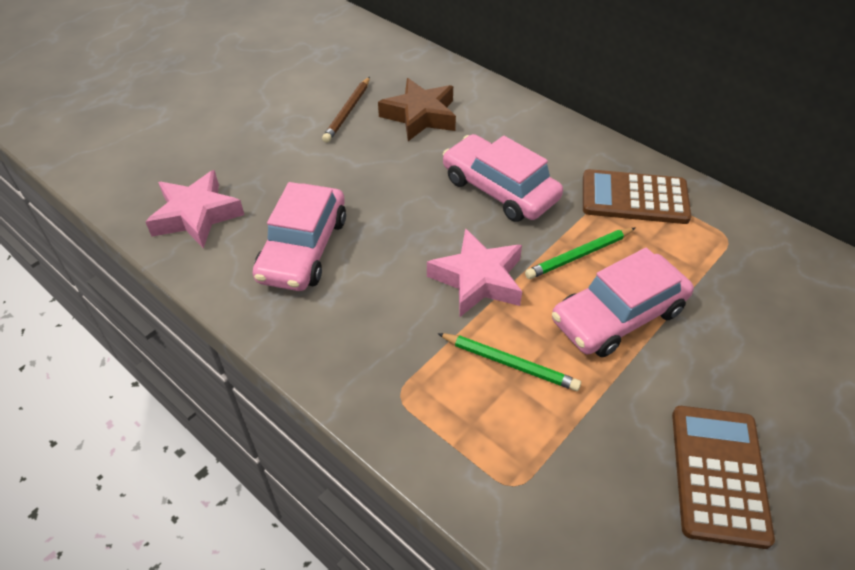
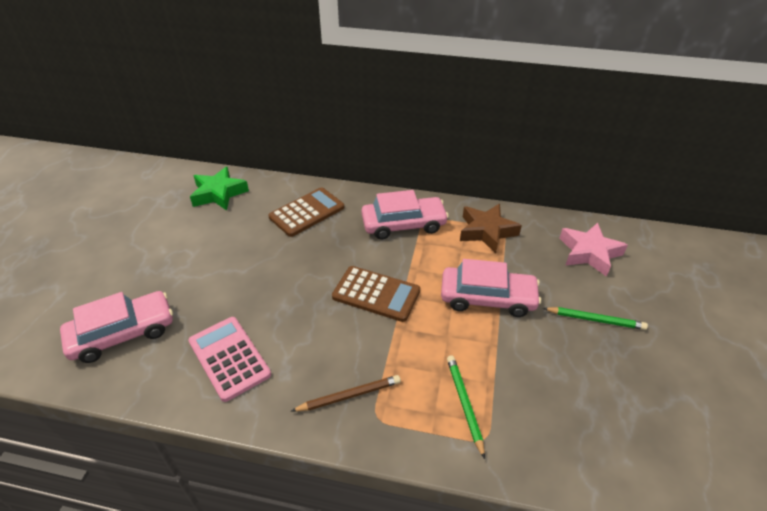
green star: 0 -> 1
pink calculator: 0 -> 1
pink star: 2 -> 1

